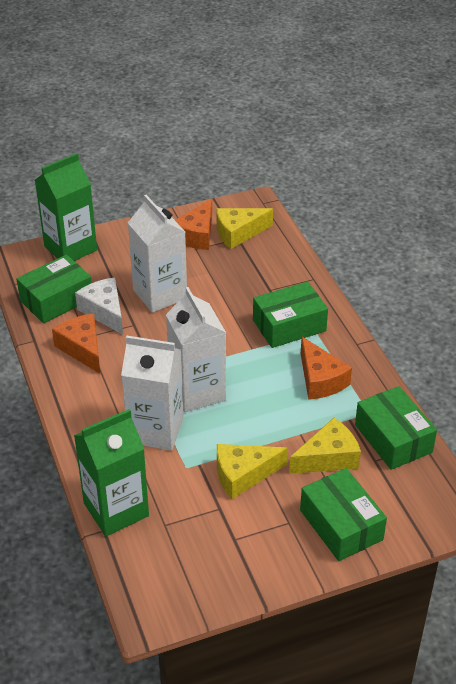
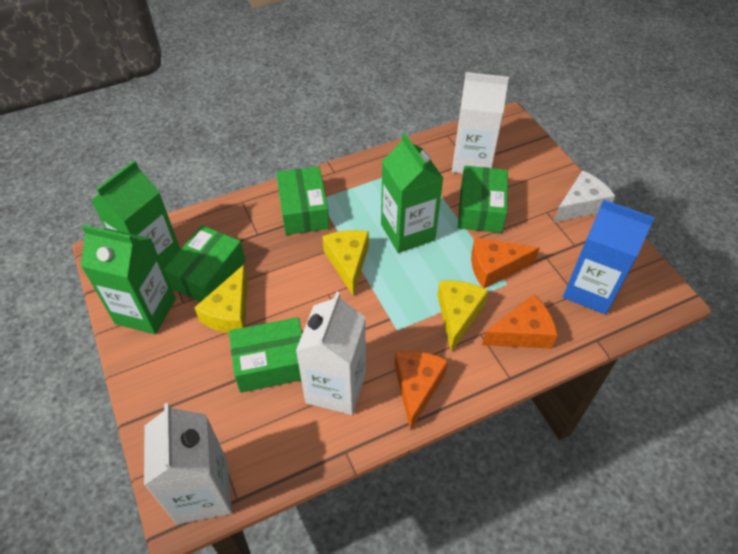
blue carton: 0 -> 1
green carton: 2 -> 3

